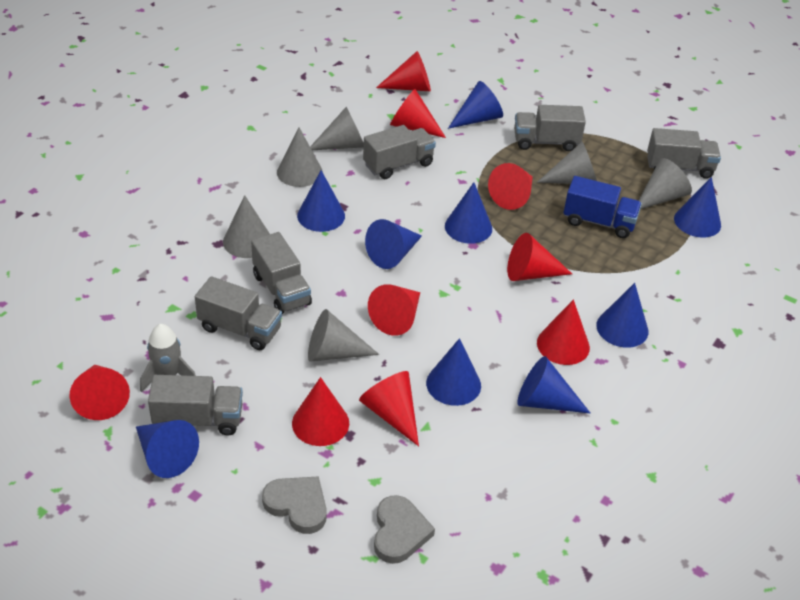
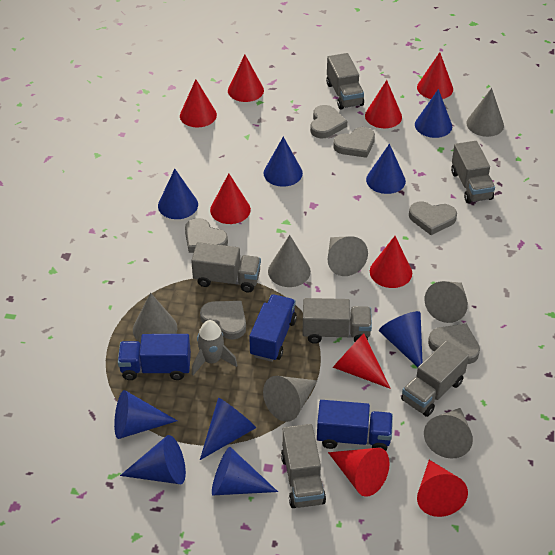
blue truck: 1 -> 3
grey cone: 6 -> 7
grey heart: 2 -> 6

